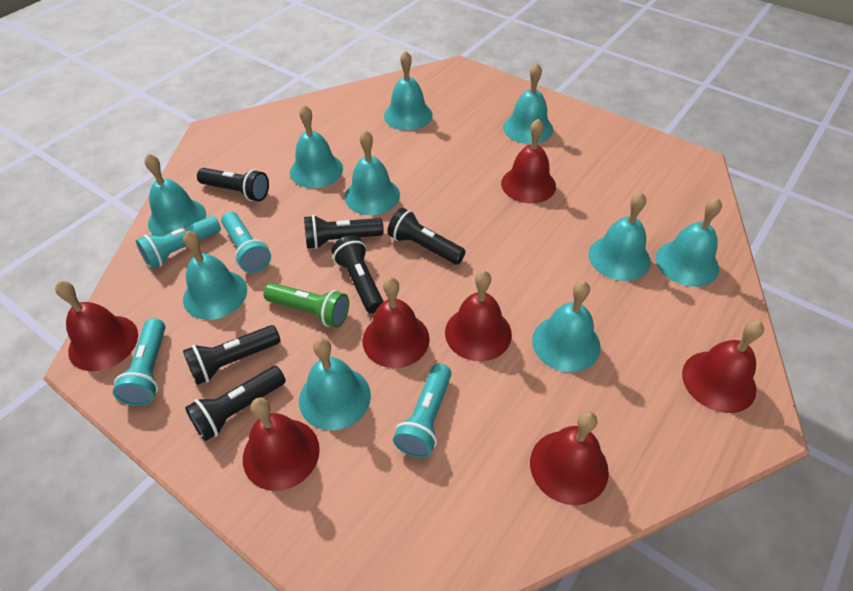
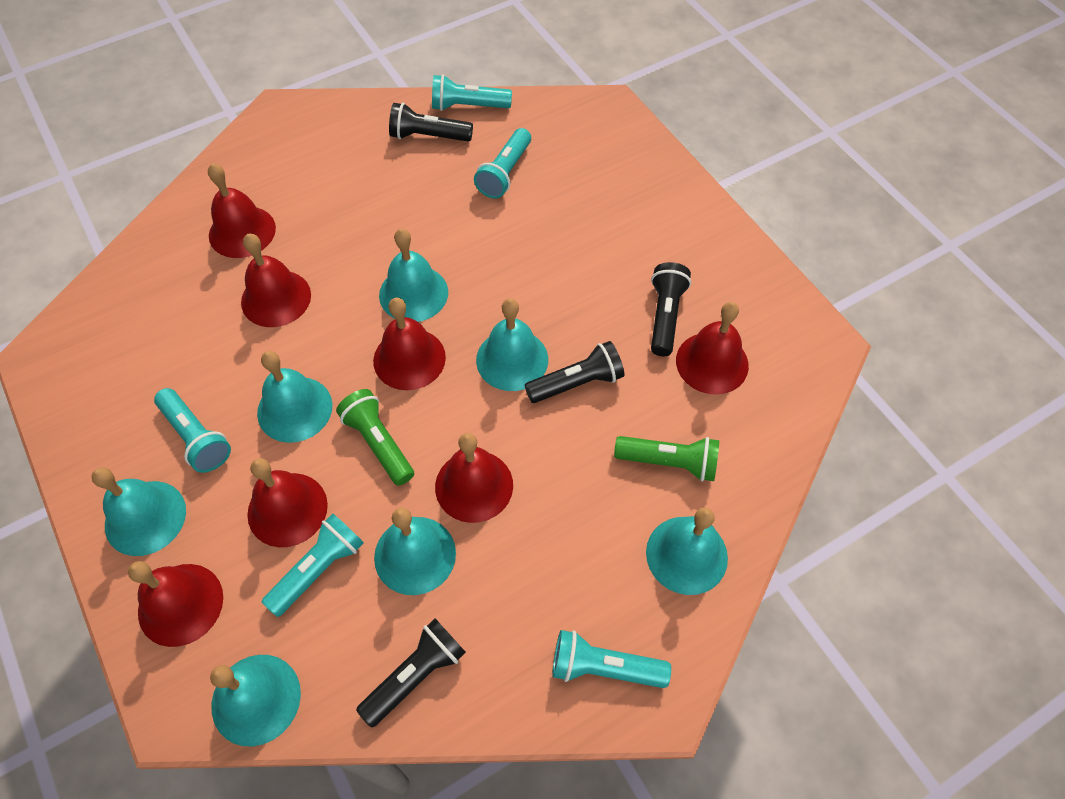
black flashlight: 6 -> 4
green flashlight: 1 -> 2
turquoise bell: 10 -> 7
turquoise flashlight: 4 -> 5

